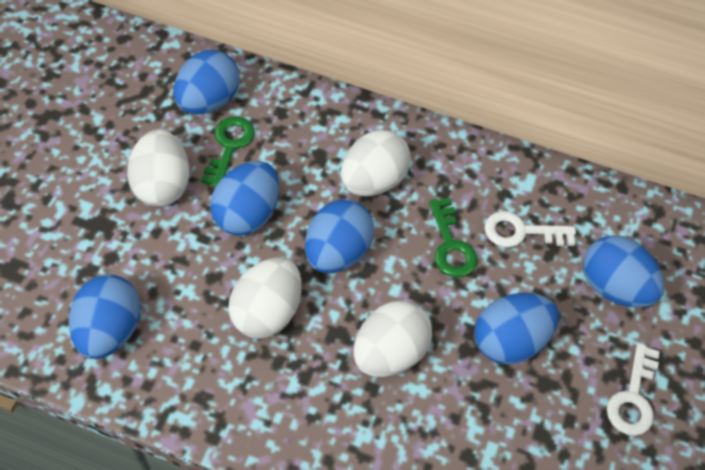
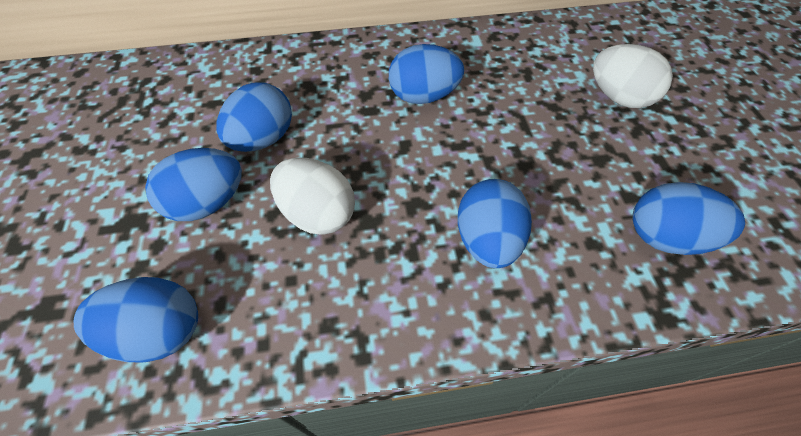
green key: 2 -> 0
white egg: 4 -> 2
white key: 2 -> 0

